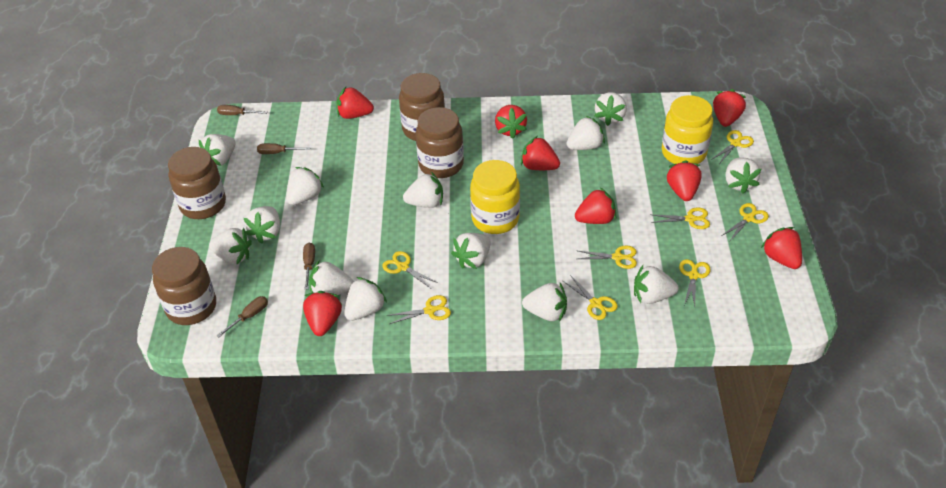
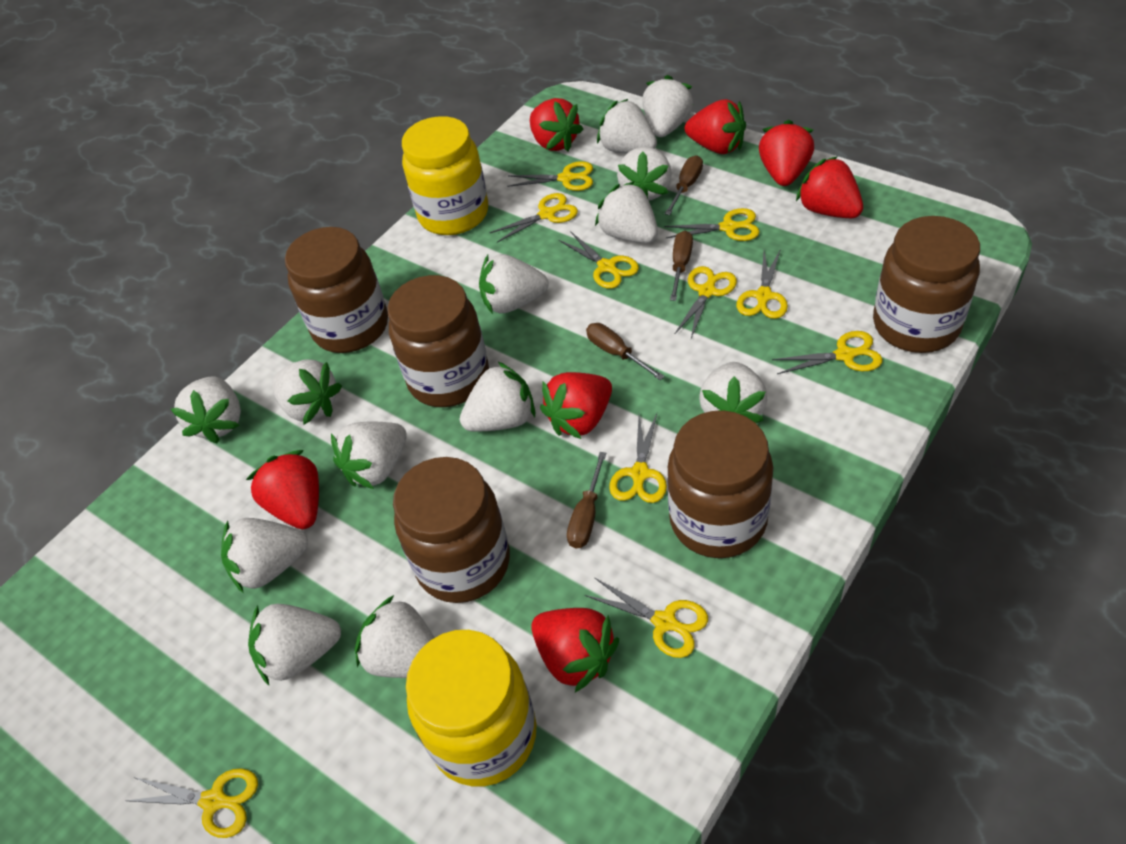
brown jar: 4 -> 5
red strawberry: 8 -> 7
yellow scissors: 8 -> 10

